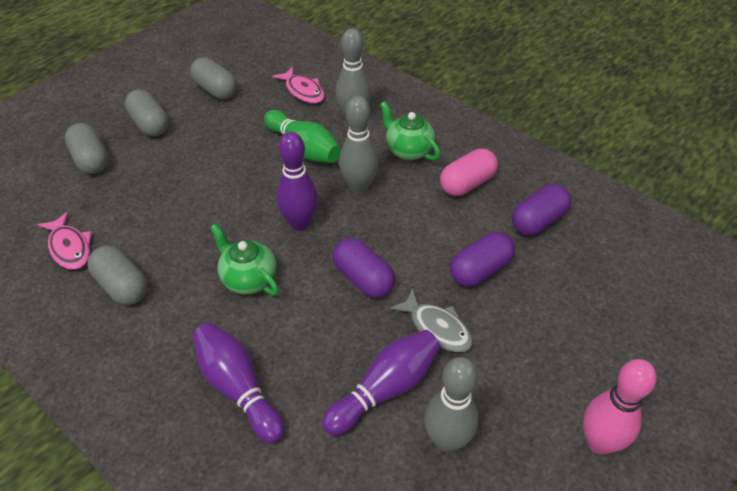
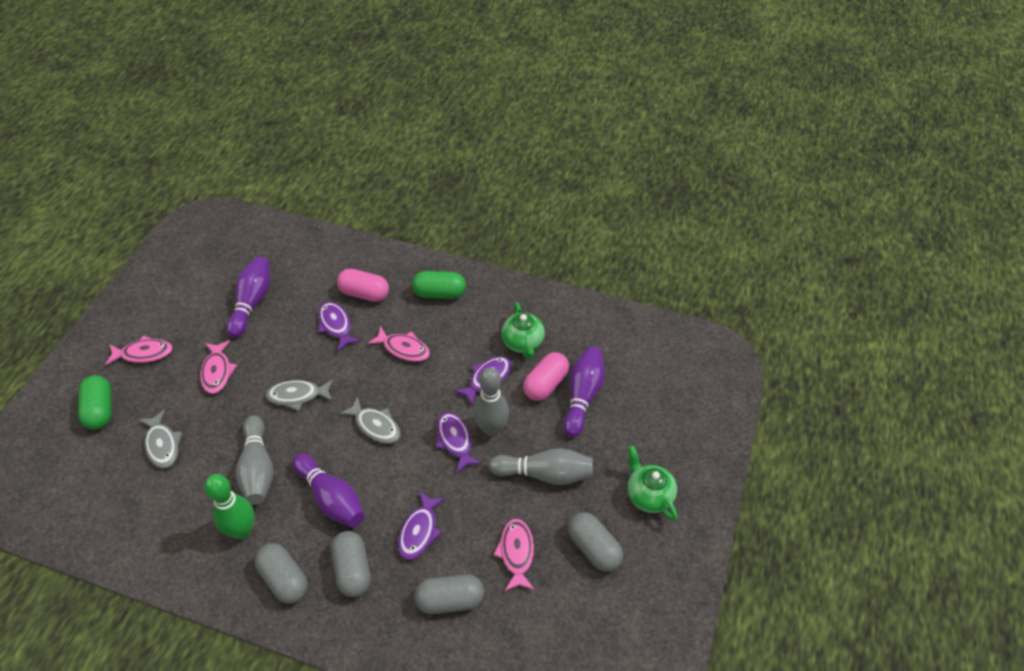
green capsule: 0 -> 2
grey fish: 1 -> 3
pink bowling pin: 1 -> 0
pink capsule: 1 -> 2
pink fish: 2 -> 4
purple capsule: 3 -> 0
purple fish: 0 -> 4

